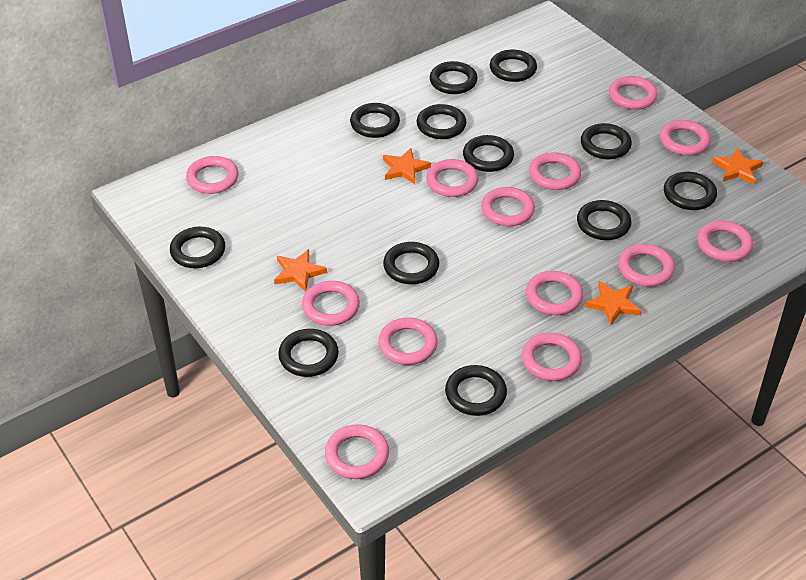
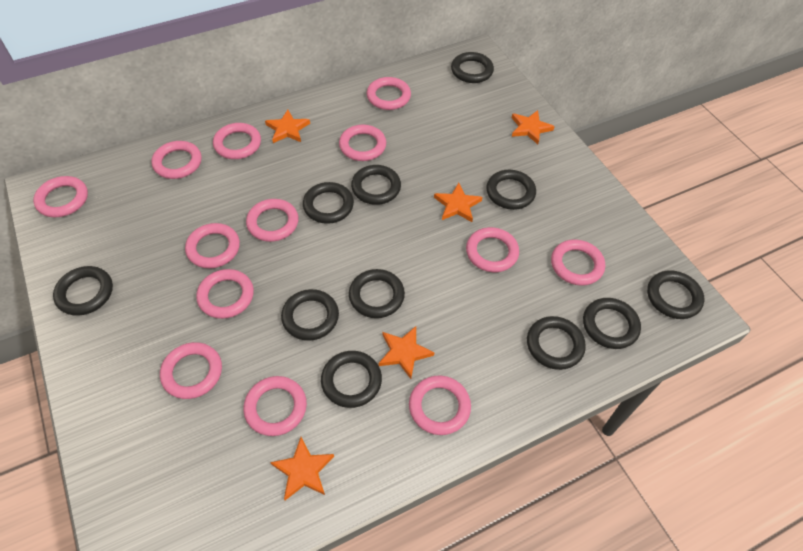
black ring: 12 -> 11
orange star: 4 -> 5

